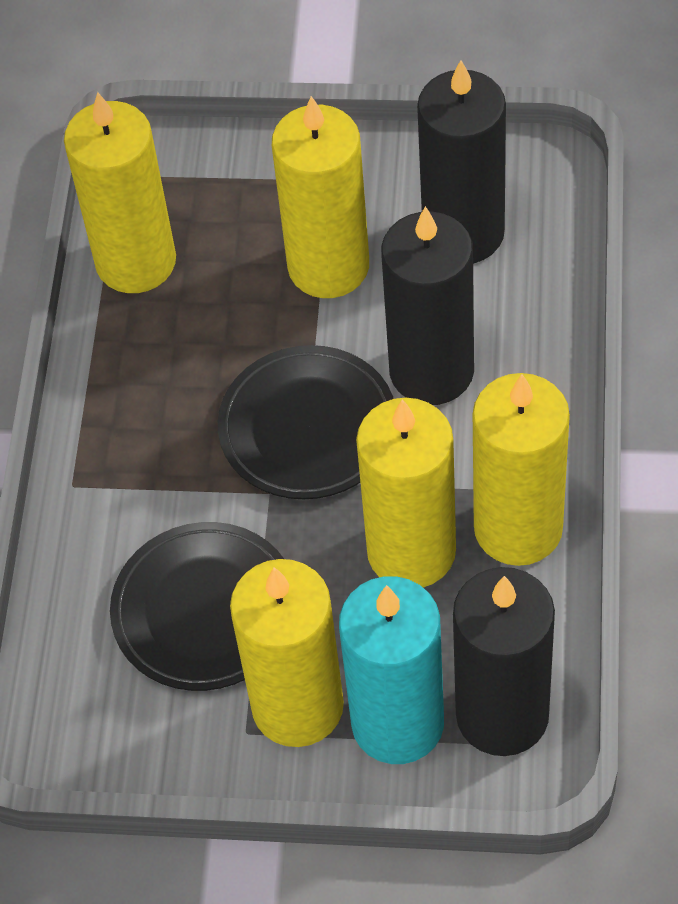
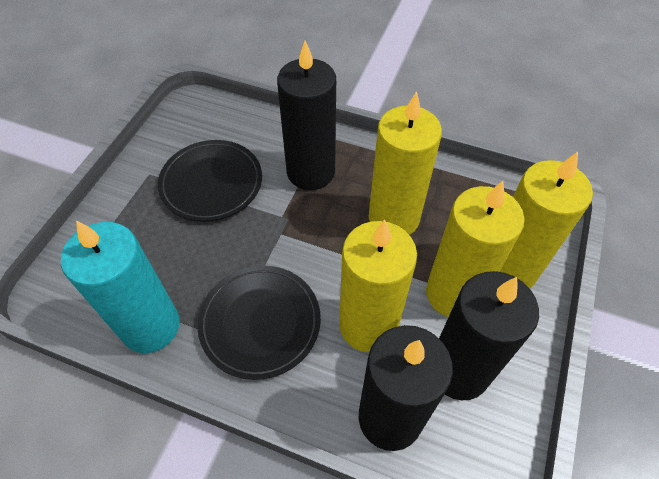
yellow candle: 5 -> 4

